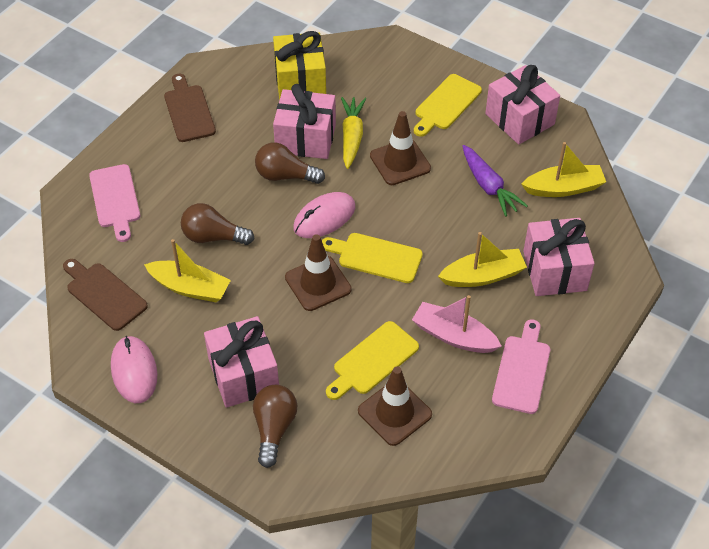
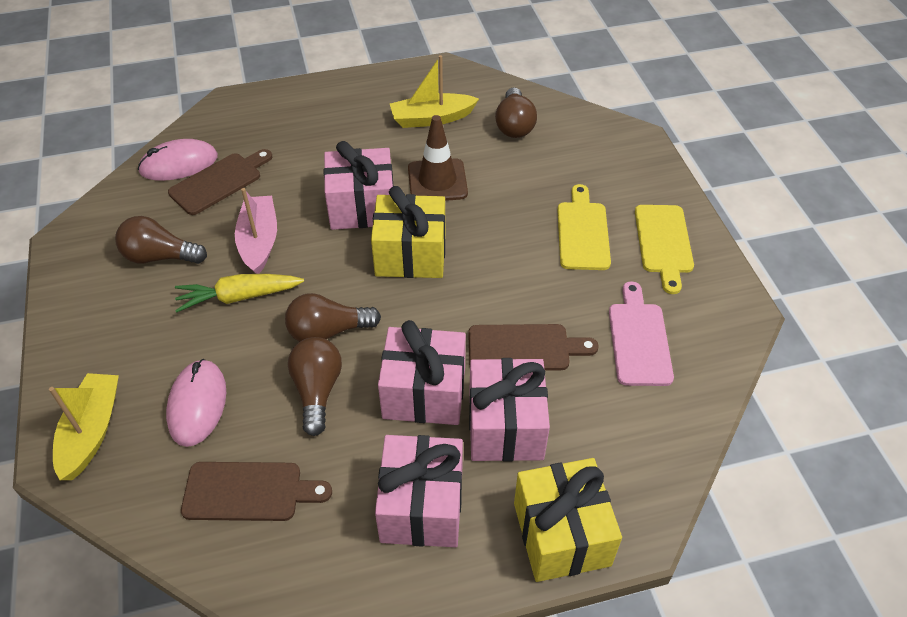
brown cutting board: 2 -> 3
brown light bulb: 3 -> 4
brown traffic cone: 3 -> 1
pink cutting board: 2 -> 1
purple carrot: 1 -> 0
yellow boat: 3 -> 2
yellow cutting board: 3 -> 2
yellow gift: 1 -> 2

